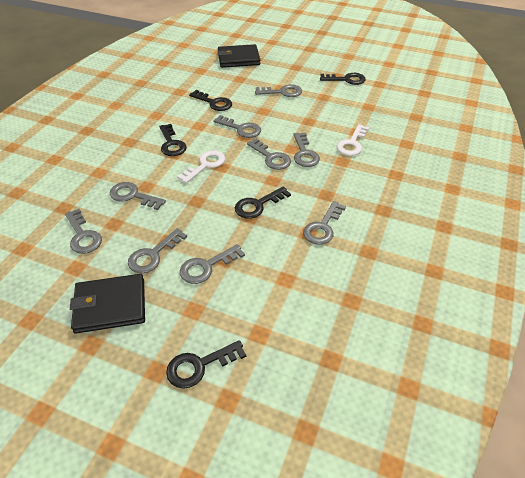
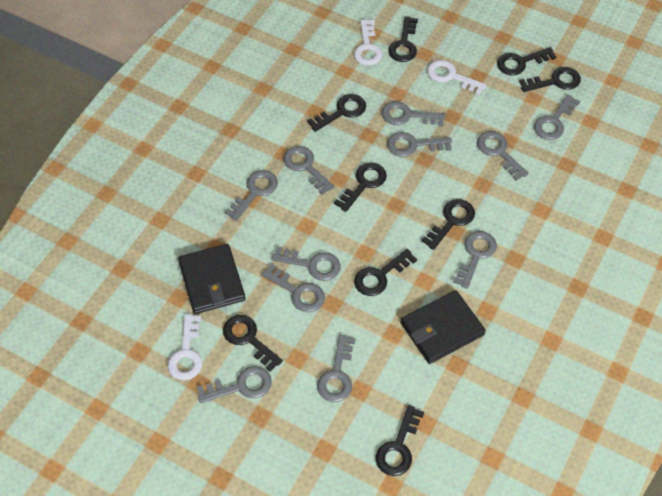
black key: 5 -> 9
grey key: 9 -> 11
white key: 2 -> 3

